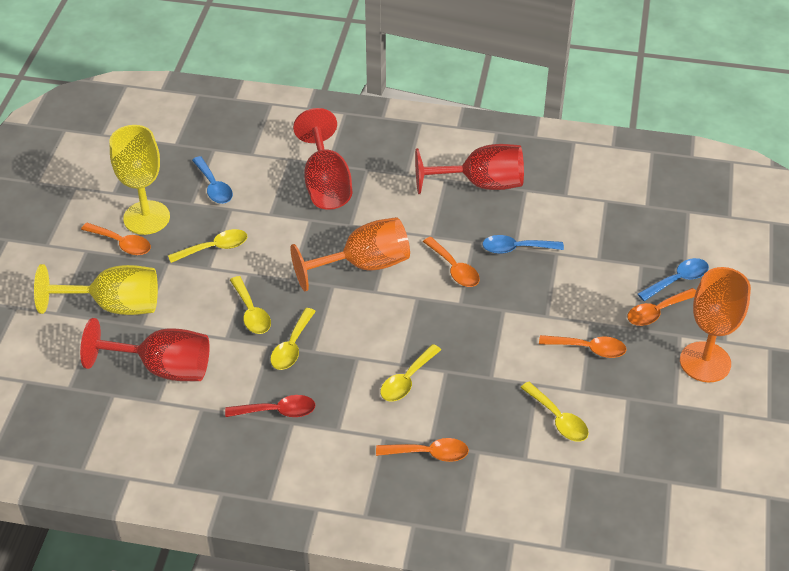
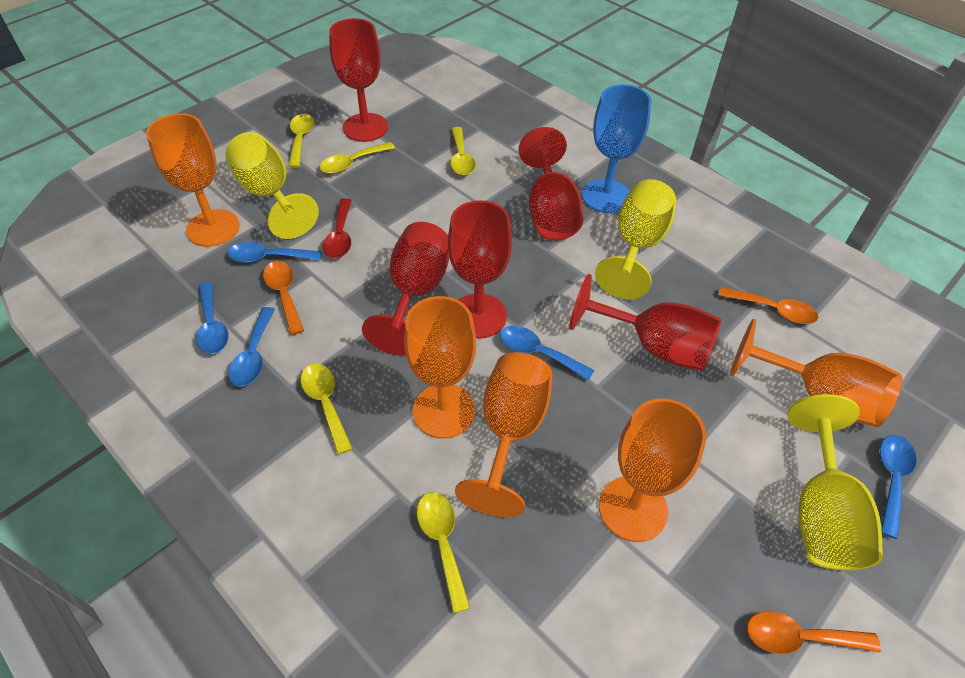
blue goblet: 0 -> 1
blue spoon: 3 -> 5
orange goblet: 2 -> 5
orange spoon: 5 -> 3
red goblet: 3 -> 5
yellow goblet: 2 -> 3

